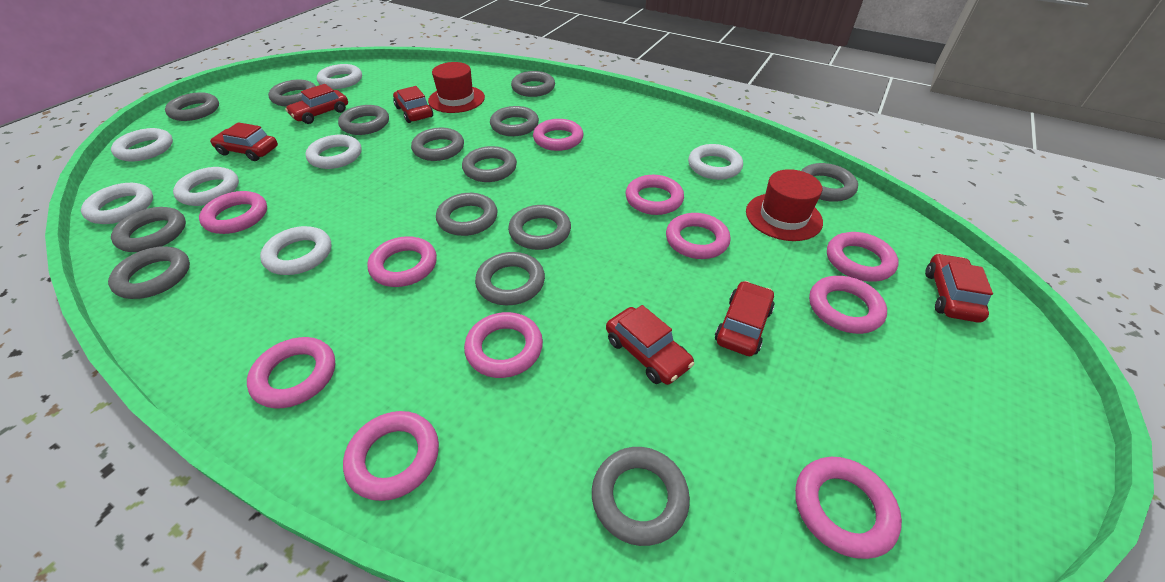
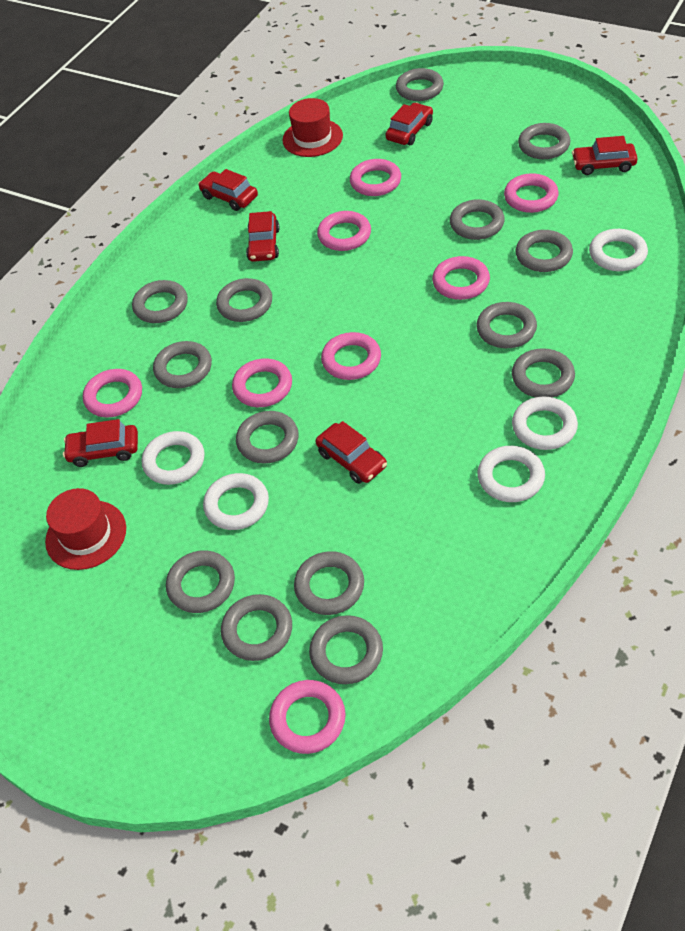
pink ring: 11 -> 8
white ring: 7 -> 5

